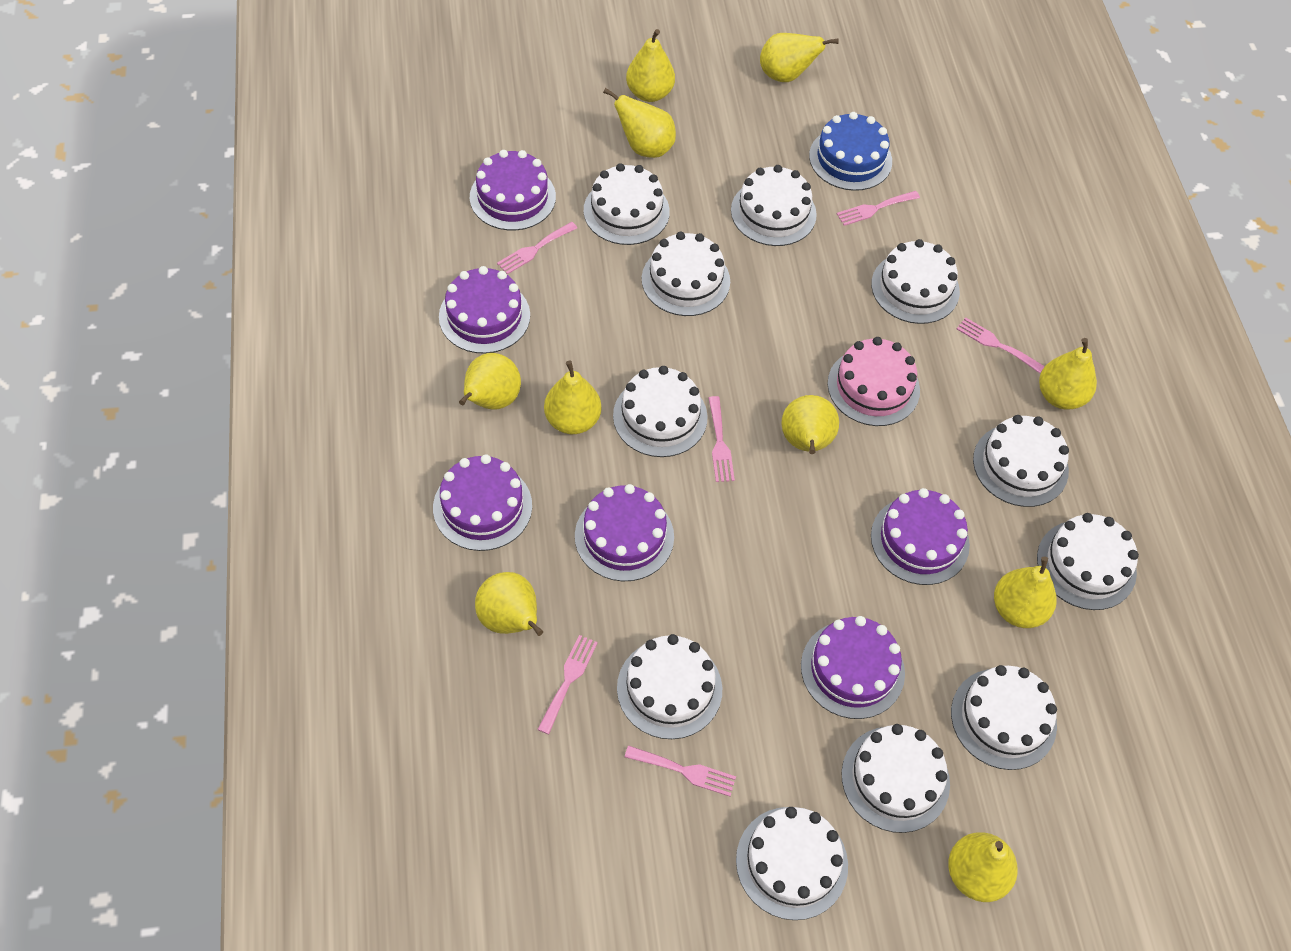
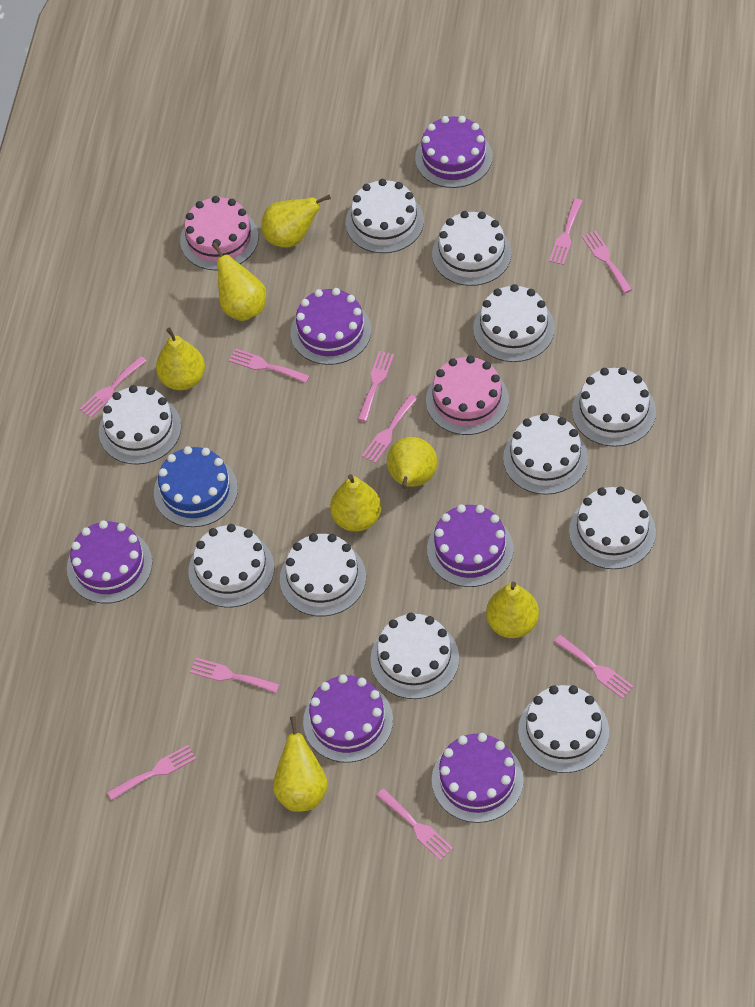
pink cake: 1 -> 2
pink fork: 6 -> 10
yellow pear: 10 -> 7

